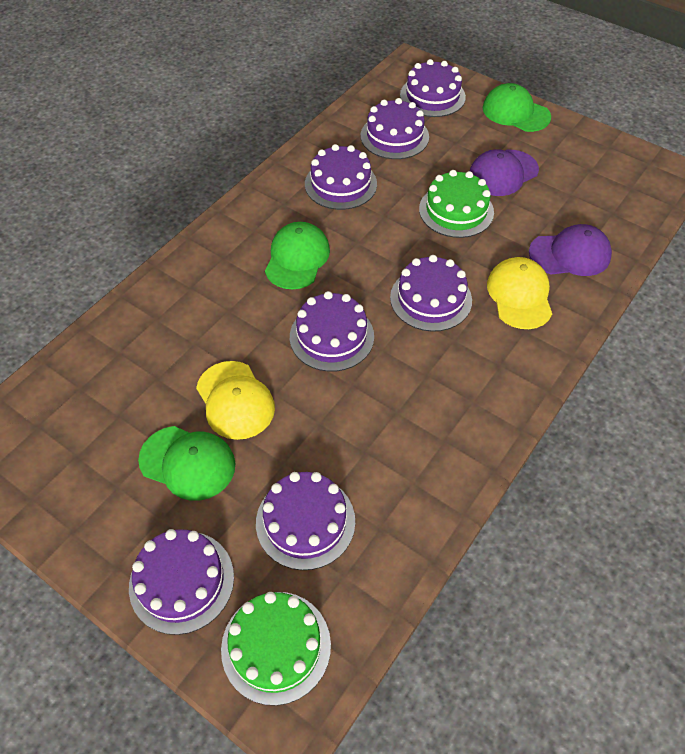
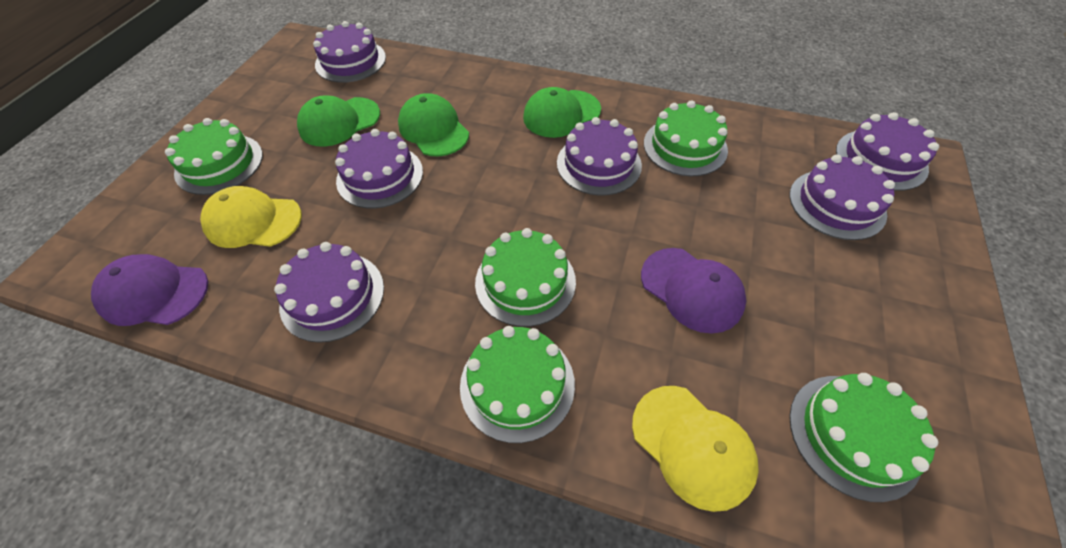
green cake: 2 -> 5
purple cake: 7 -> 6

